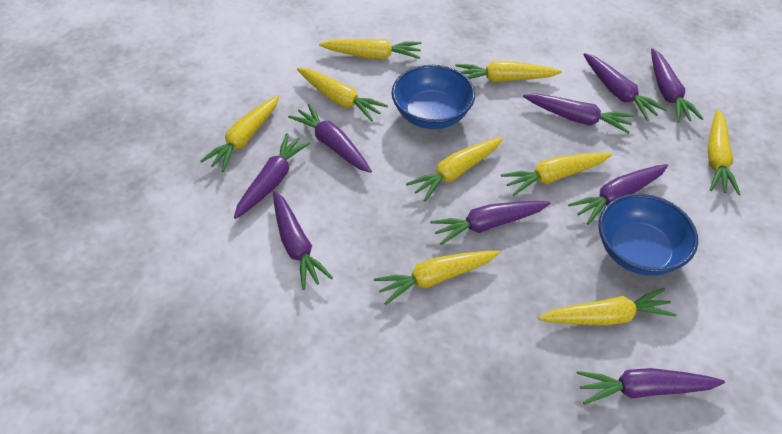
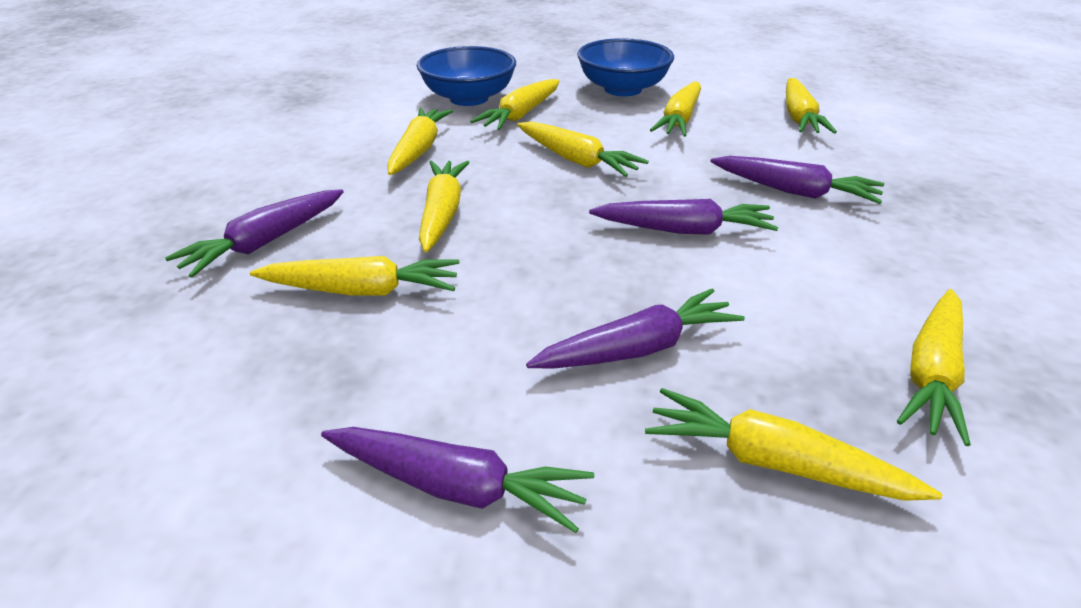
purple carrot: 9 -> 5

